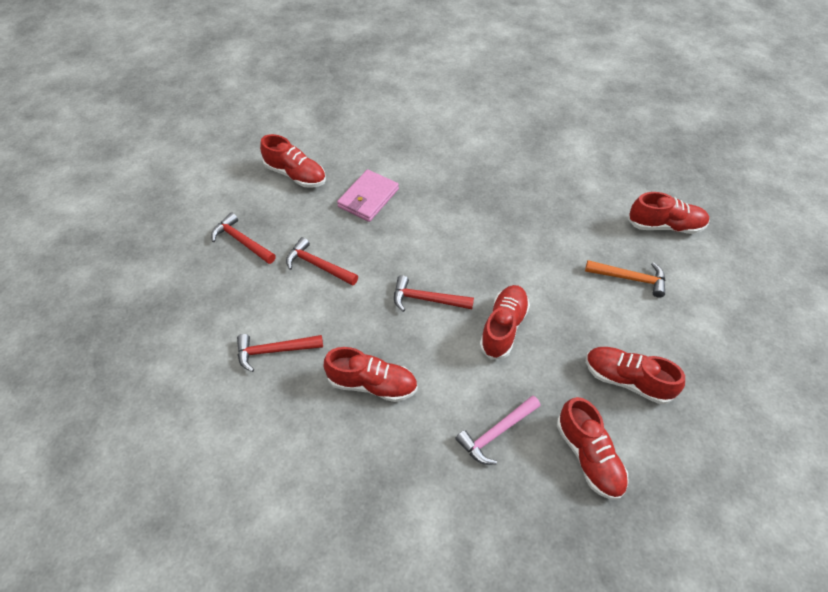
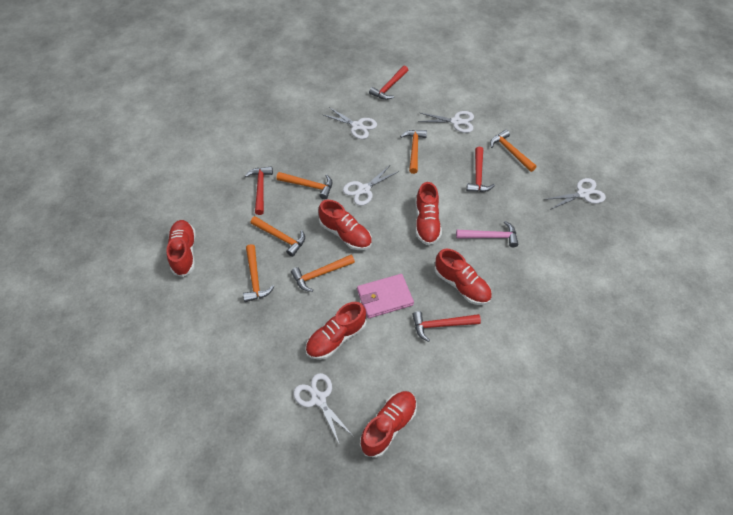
orange hammer: 1 -> 6
white scissors: 0 -> 5

